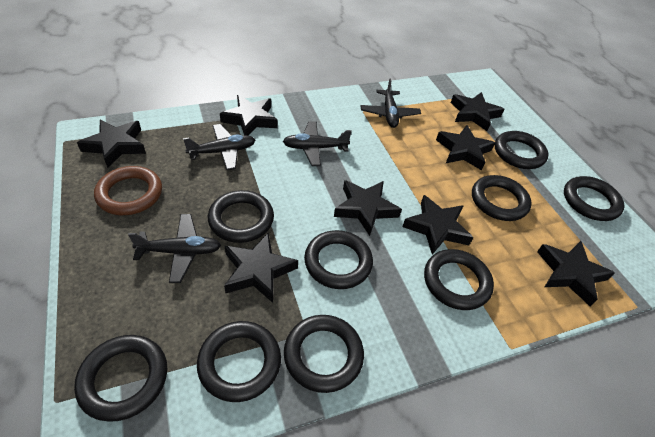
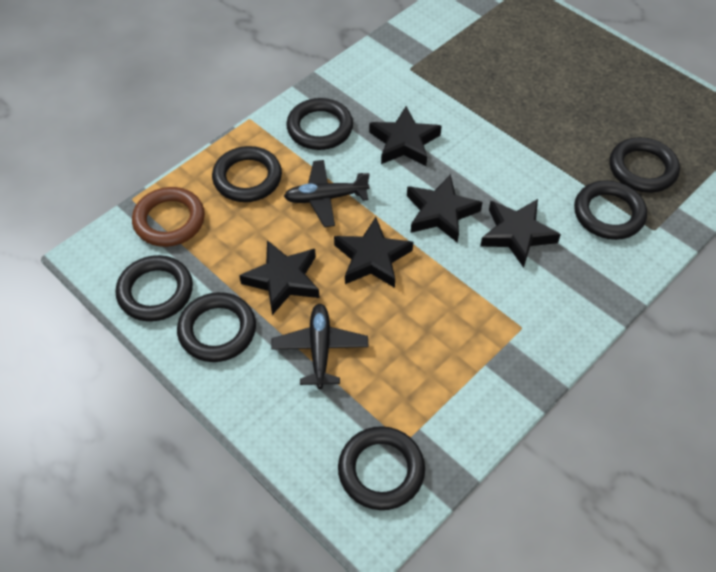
black plane: 4 -> 2
black ring: 9 -> 7
black star: 8 -> 5

